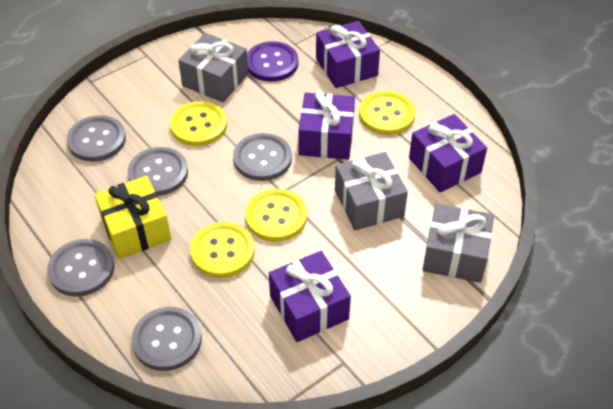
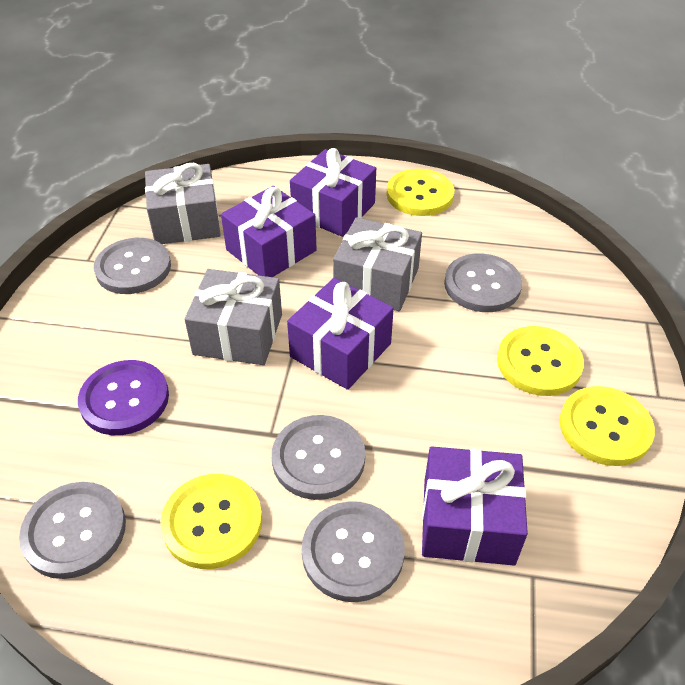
yellow gift: 1 -> 0

